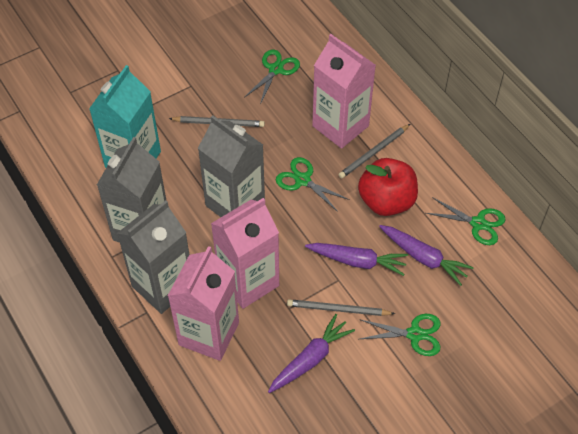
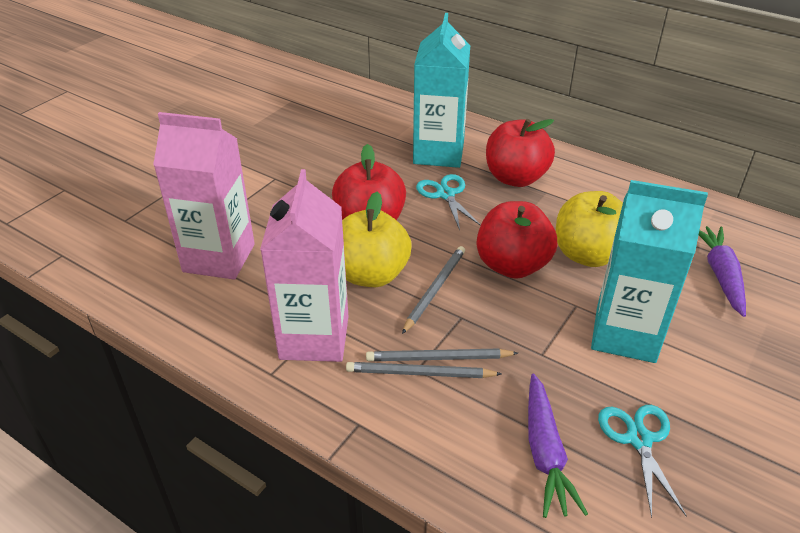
green scissors: 4 -> 0
grey carton: 3 -> 0
pink carton: 3 -> 2
purple carrot: 3 -> 2
red apple: 1 -> 3
turquoise carton: 1 -> 2
turquoise scissors: 0 -> 2
yellow apple: 0 -> 2

